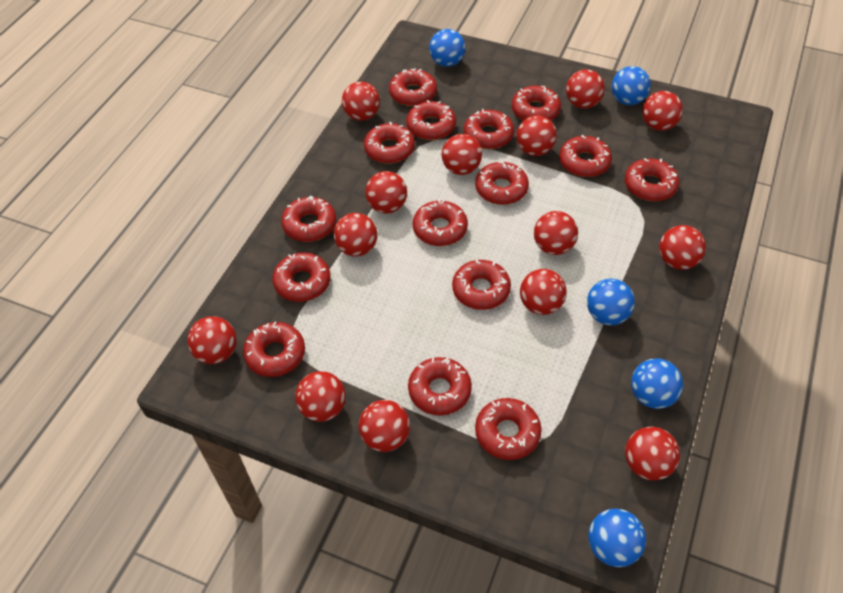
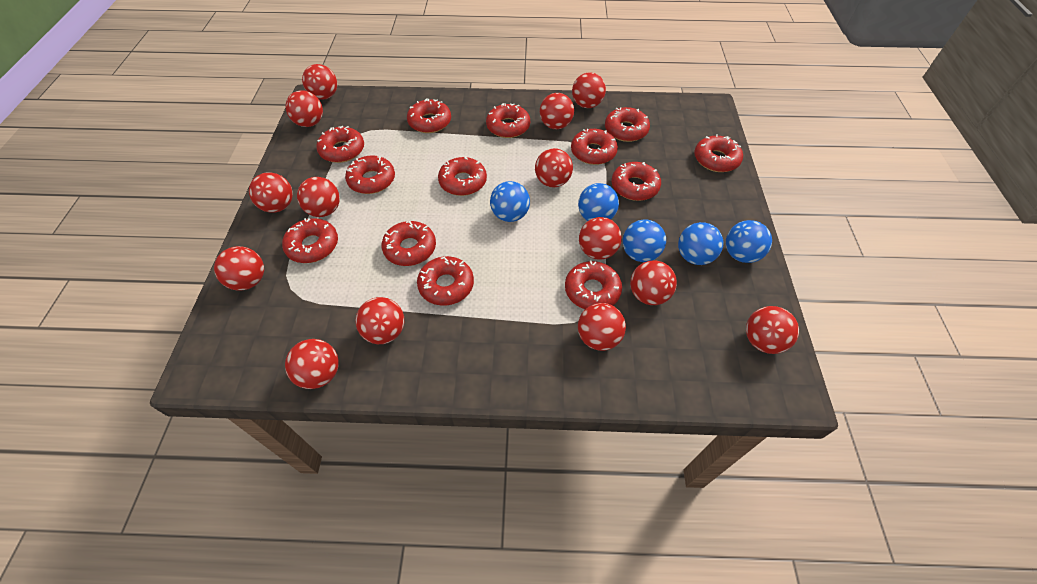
red donut: 15 -> 13

